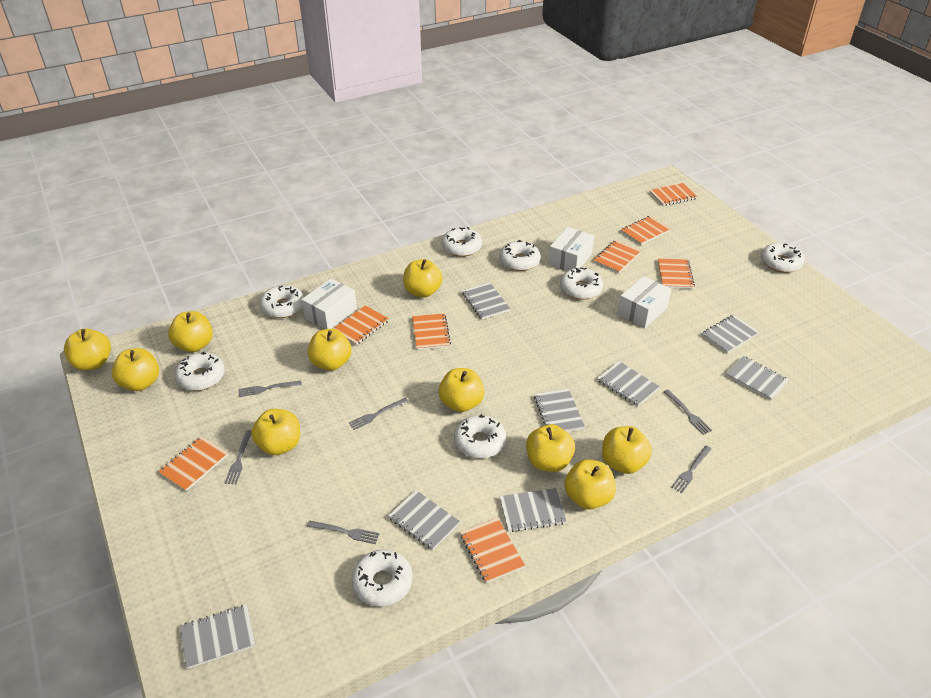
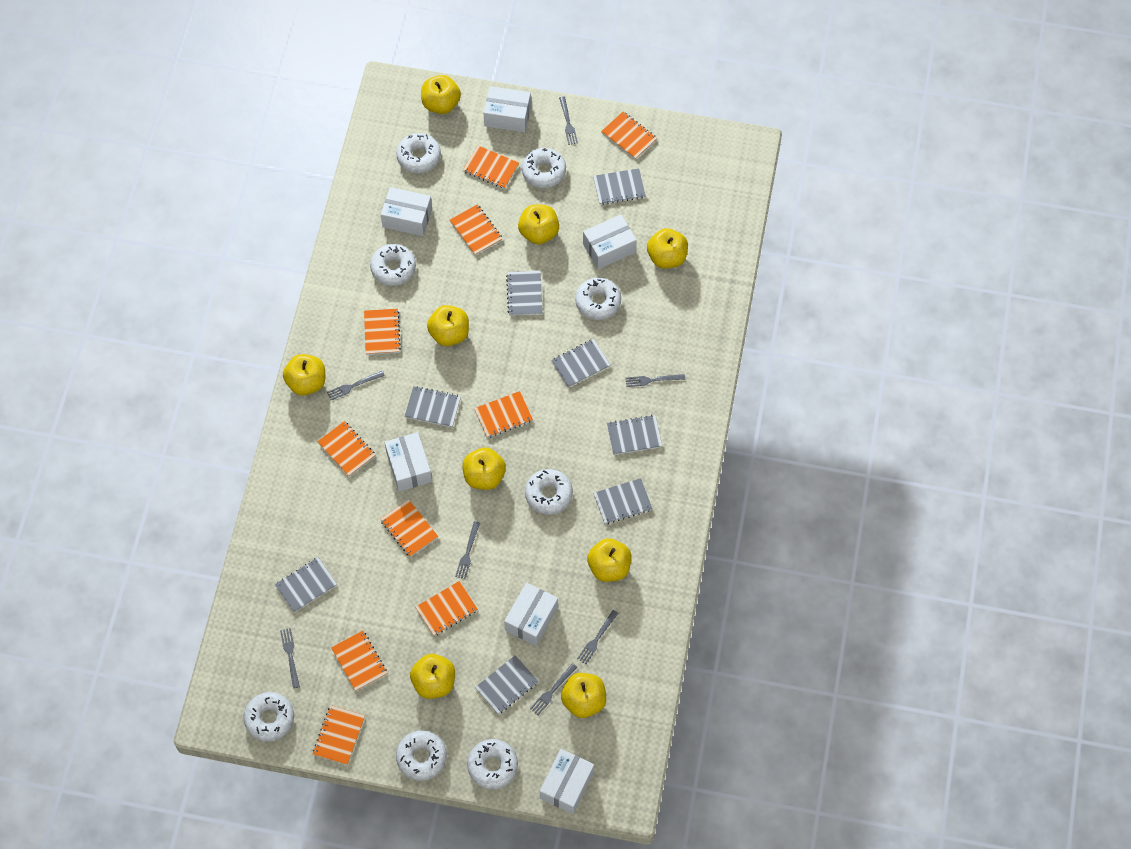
grey fork: 6 -> 7
orange notebook: 8 -> 10
white box: 3 -> 6
yellow apple: 10 -> 9

